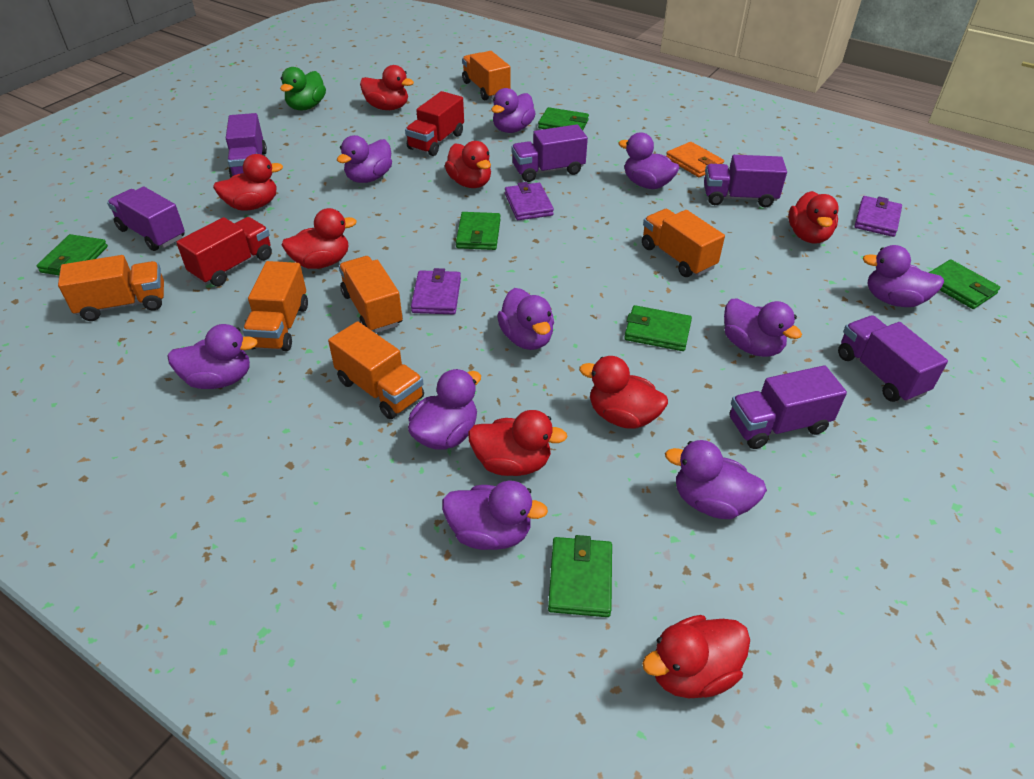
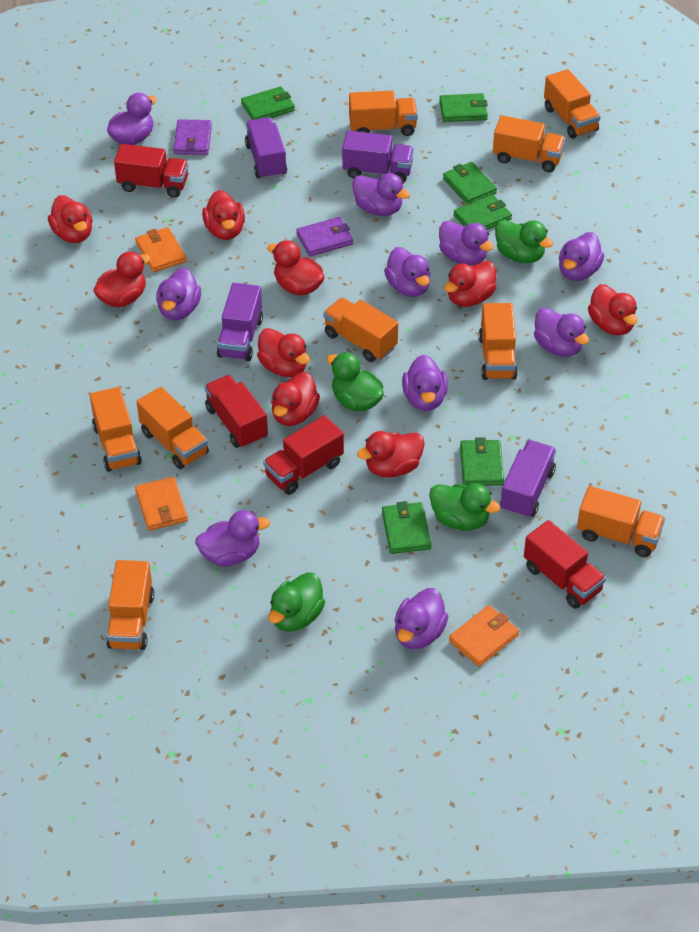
green duck: 1 -> 4
orange truck: 6 -> 9
orange wallet: 1 -> 3
purple truck: 6 -> 4
purple wallet: 3 -> 2
red duck: 8 -> 9
red truck: 2 -> 4

